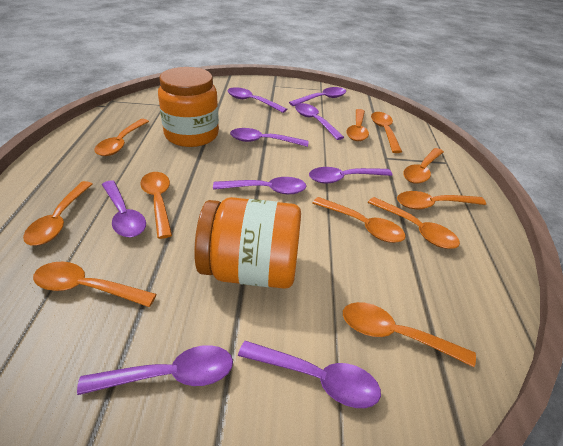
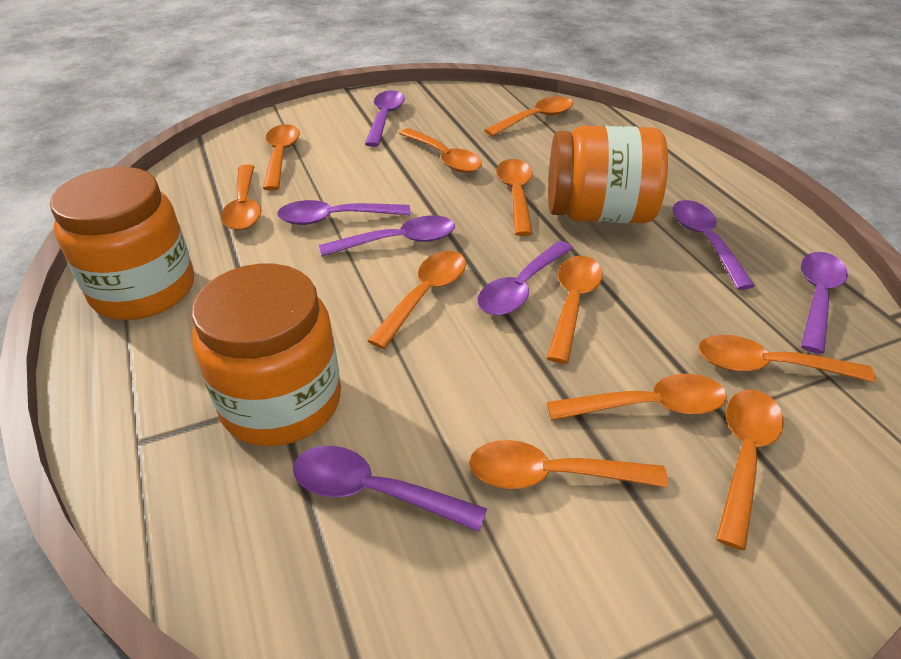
orange jar: 2 -> 3
purple spoon: 9 -> 7

